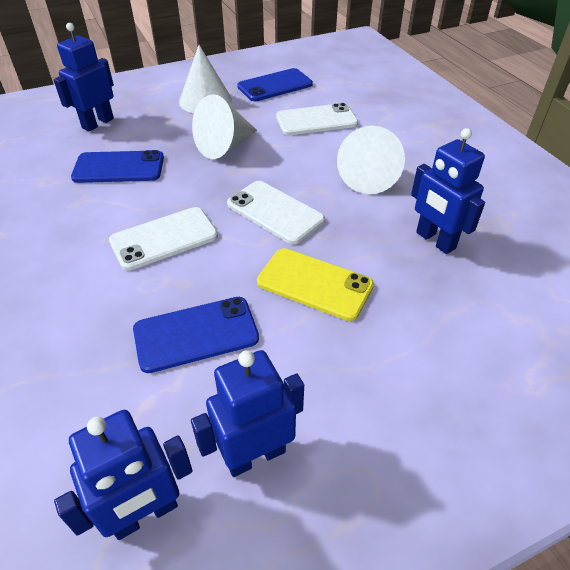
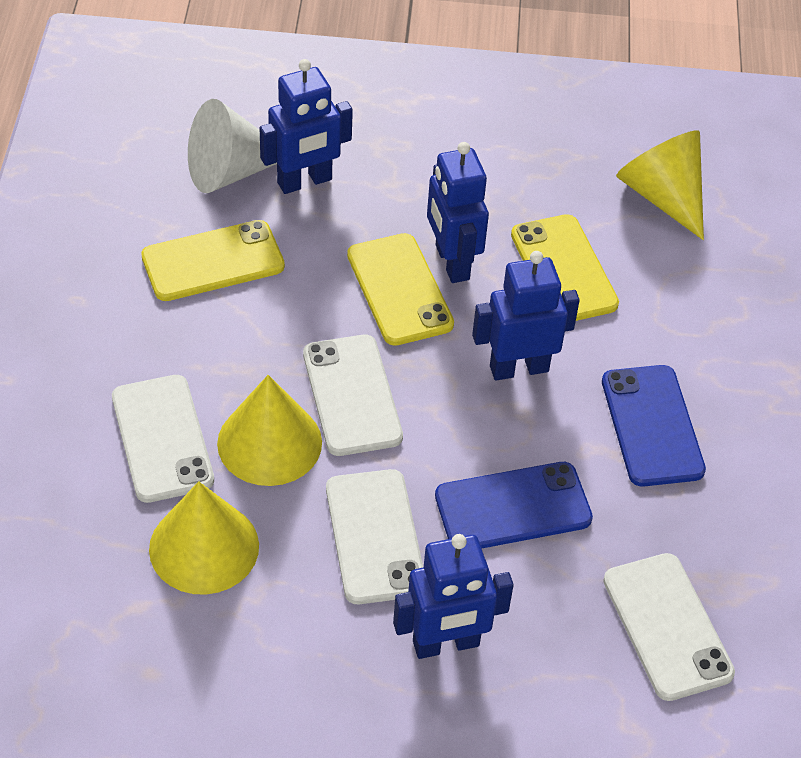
blue phone: 3 -> 2
white cone: 3 -> 1
white phone: 3 -> 4
yellow cone: 0 -> 3
yellow phone: 1 -> 3

